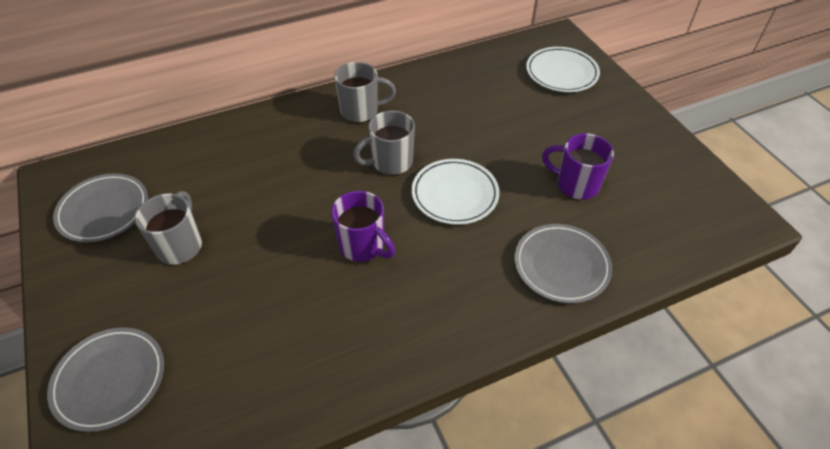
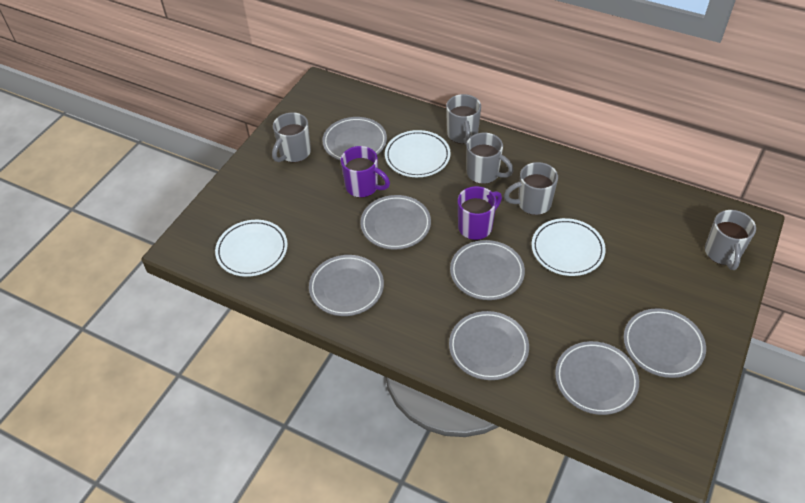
grey mug: 3 -> 5
grey plate: 3 -> 7
white plate: 2 -> 3

